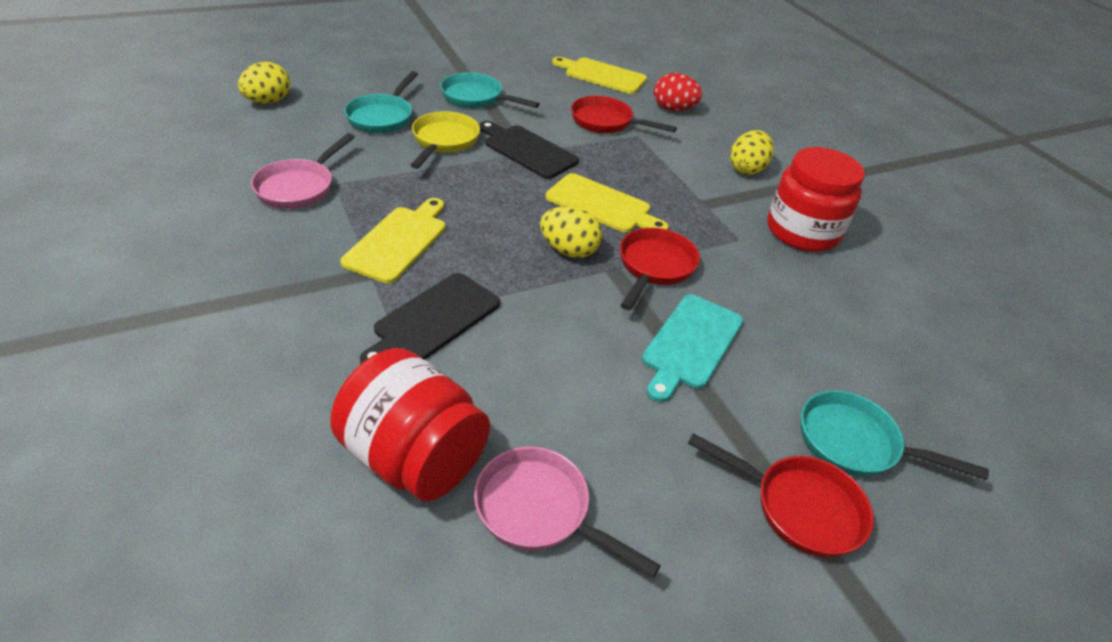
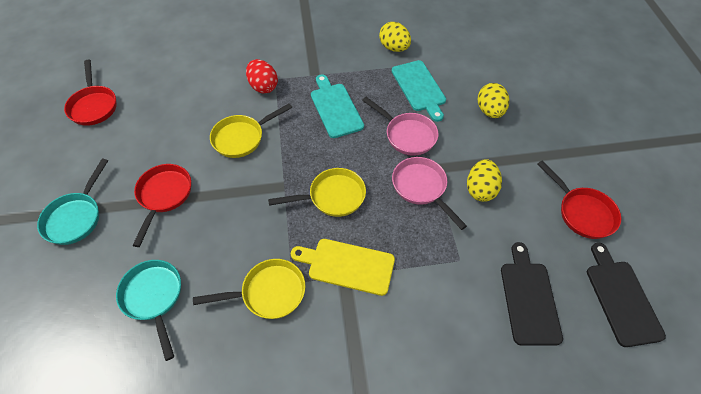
red jar: 2 -> 0
turquoise cutting board: 1 -> 2
turquoise pan: 3 -> 2
yellow cutting board: 3 -> 1
yellow pan: 1 -> 3

